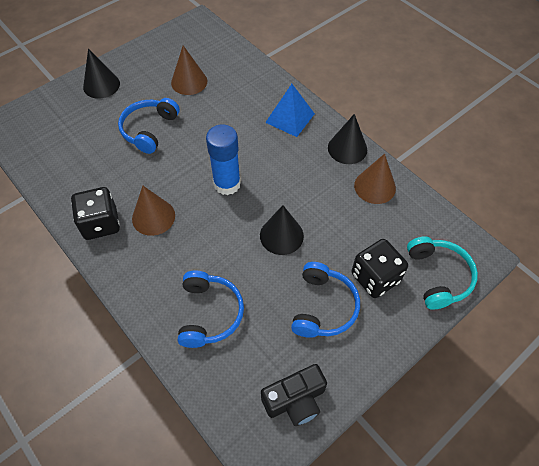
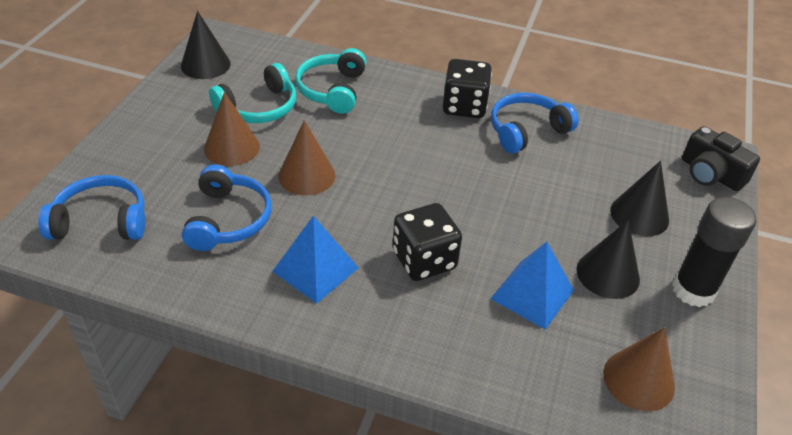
black glue stick: 0 -> 1
blue glue stick: 1 -> 0
blue pyramid: 1 -> 2
turquoise headphones: 1 -> 2

